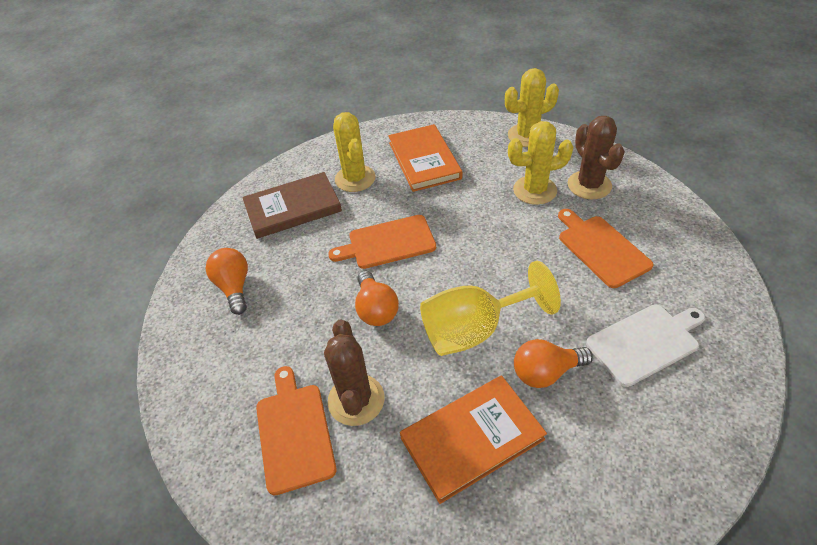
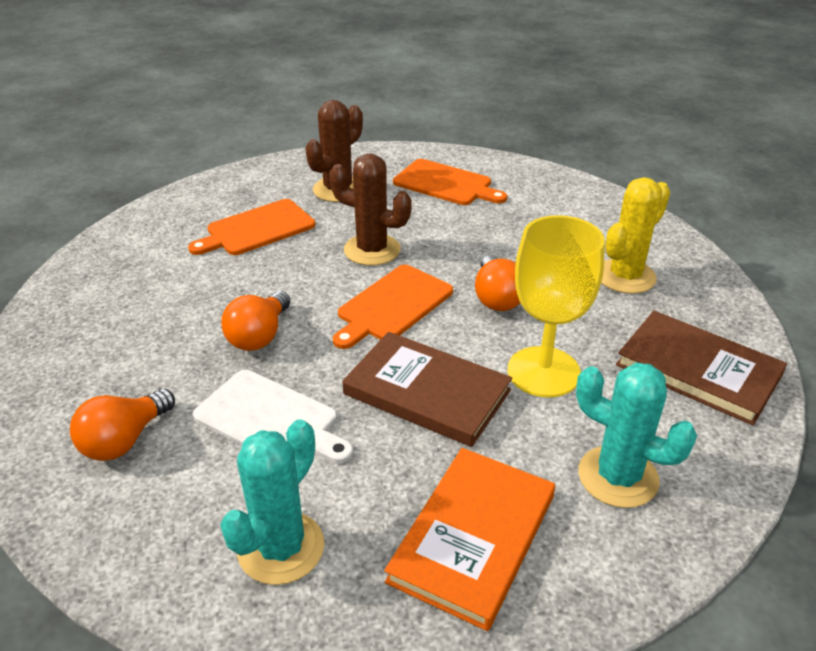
brown book: 1 -> 2
orange book: 2 -> 1
turquoise cactus: 0 -> 2
yellow cactus: 3 -> 1

